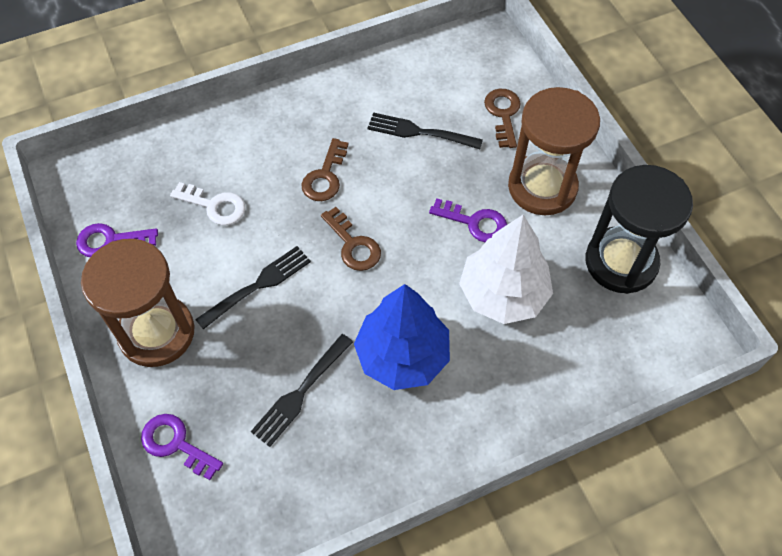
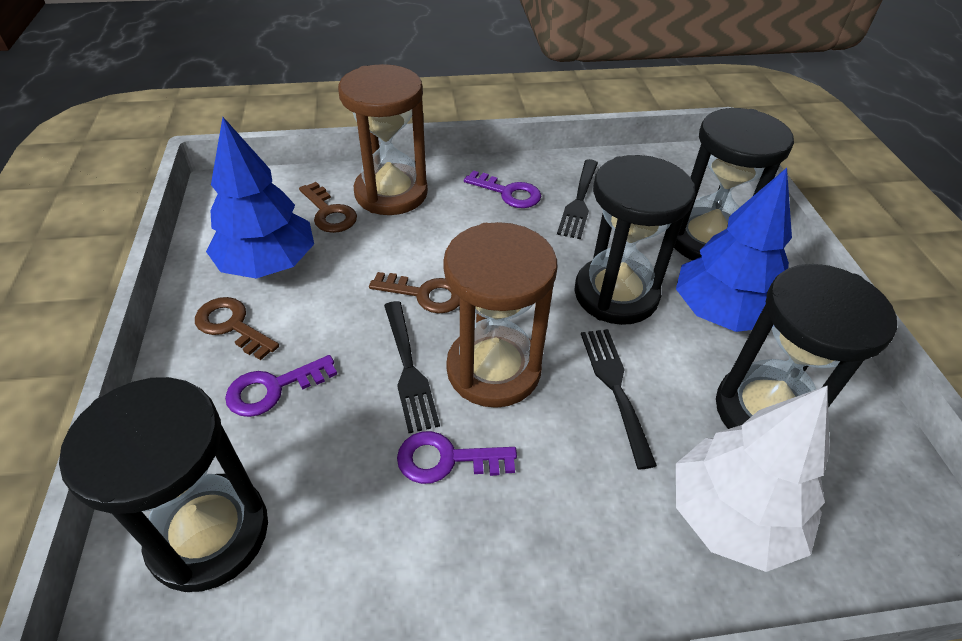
black hourglass: 1 -> 4
blue tree: 1 -> 2
white key: 1 -> 0

